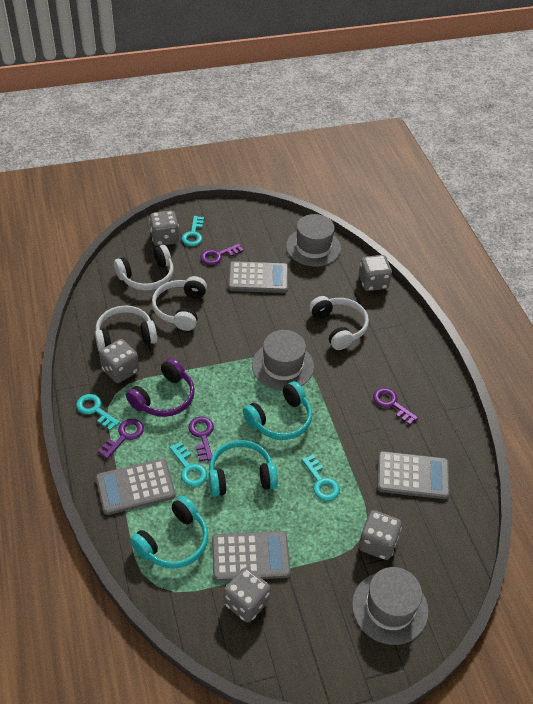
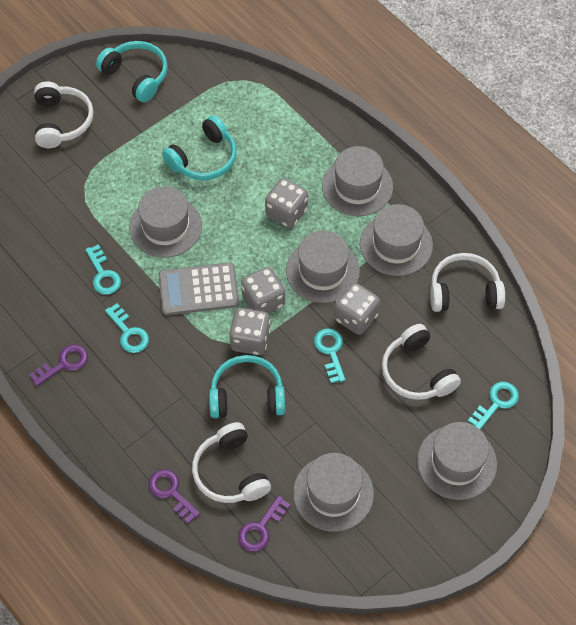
grey calculator: 4 -> 1
grey dice: 5 -> 4
grey hat: 3 -> 6
purple headphones: 1 -> 0
purple key: 4 -> 3

